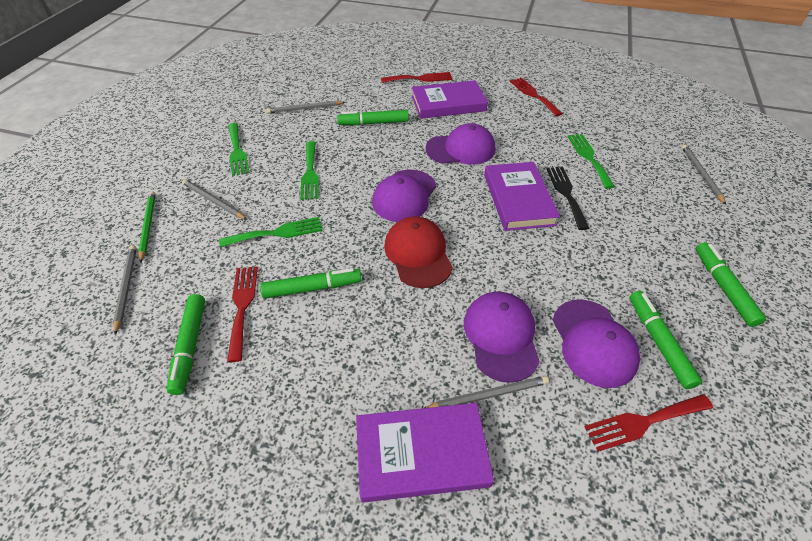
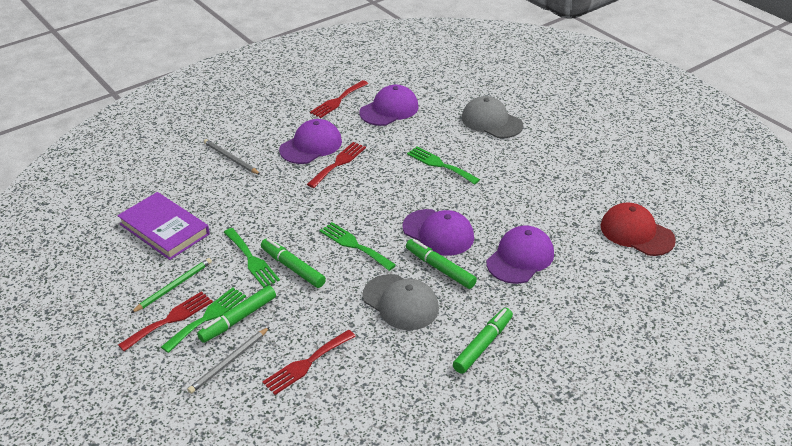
black fork: 1 -> 0
green marker: 5 -> 4
grey cap: 0 -> 2
grey pencil: 5 -> 2
purple book: 3 -> 1

